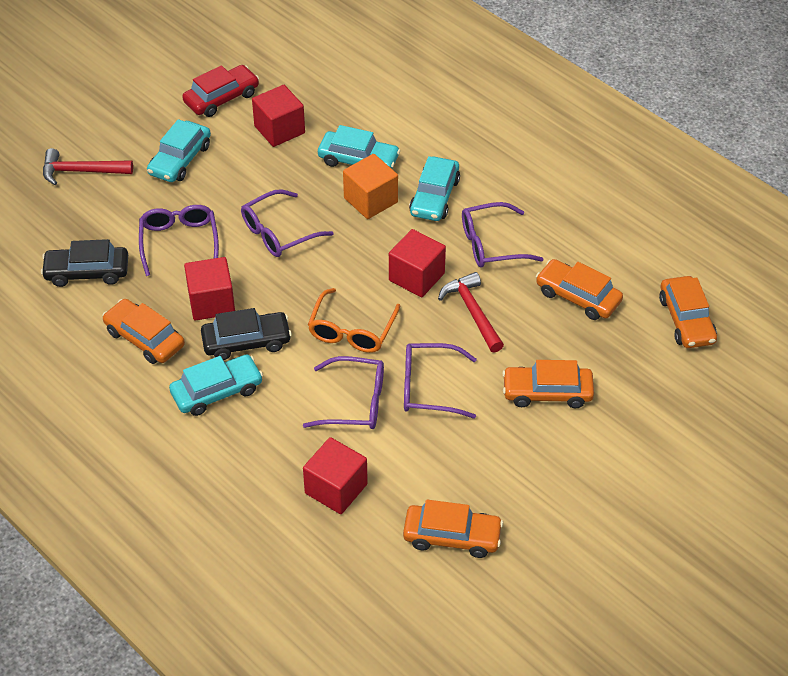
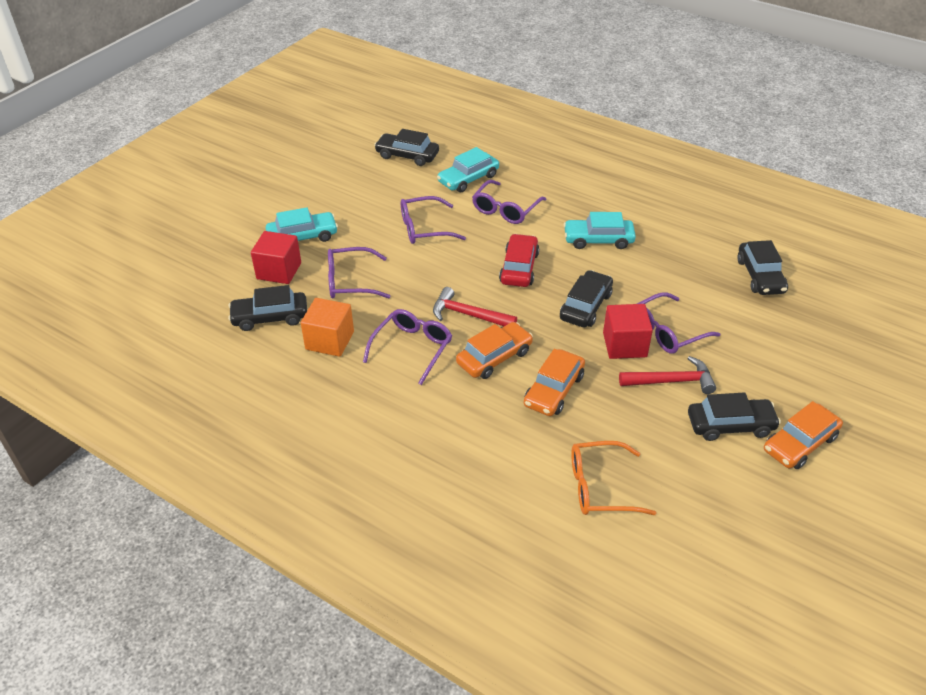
black car: 2 -> 5
orange car: 5 -> 3
red cube: 4 -> 2
turquoise car: 4 -> 3

